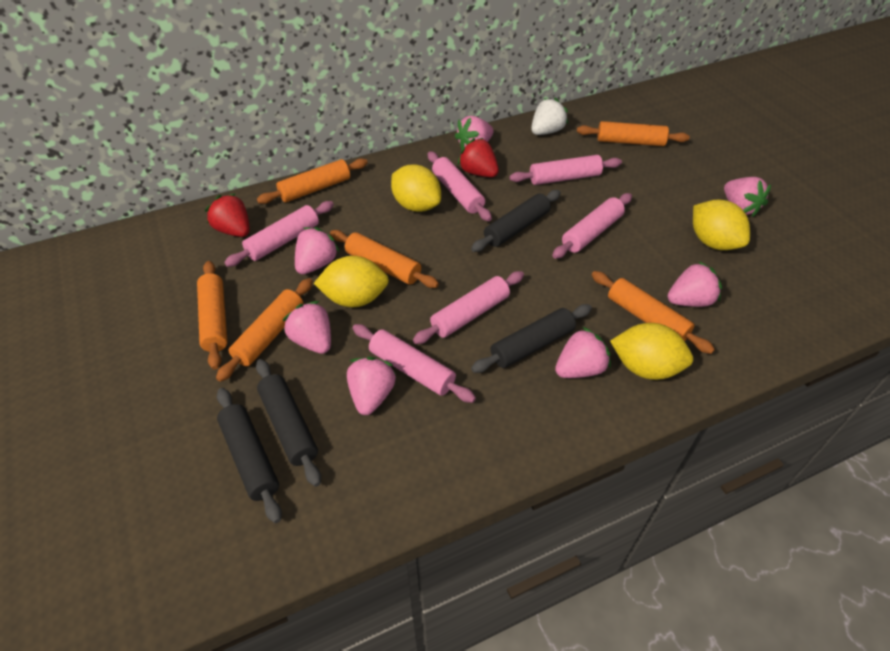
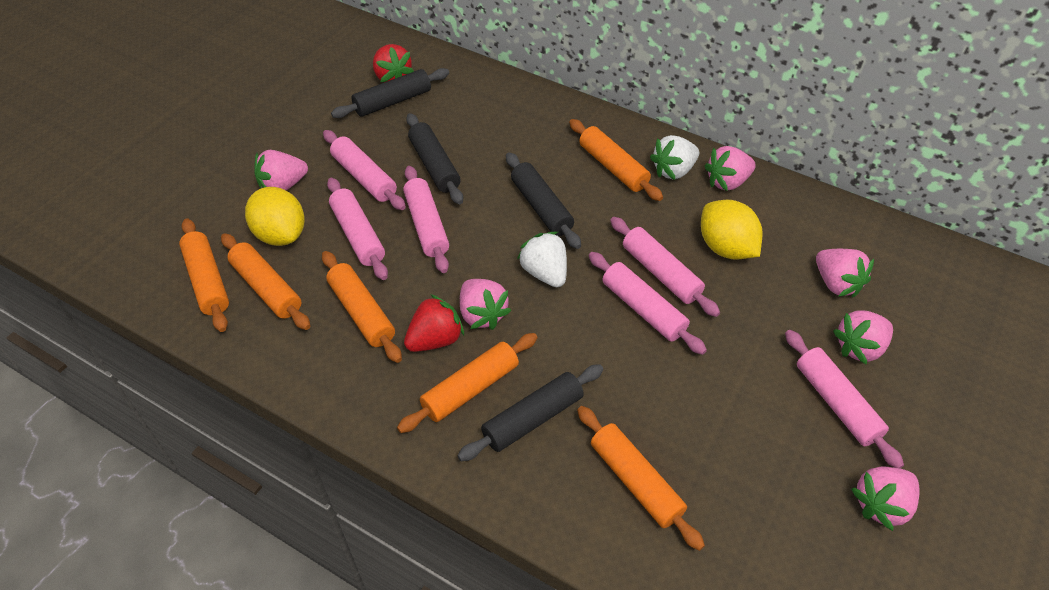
pink strawberry: 7 -> 6
white strawberry: 1 -> 2
yellow lemon: 4 -> 2

